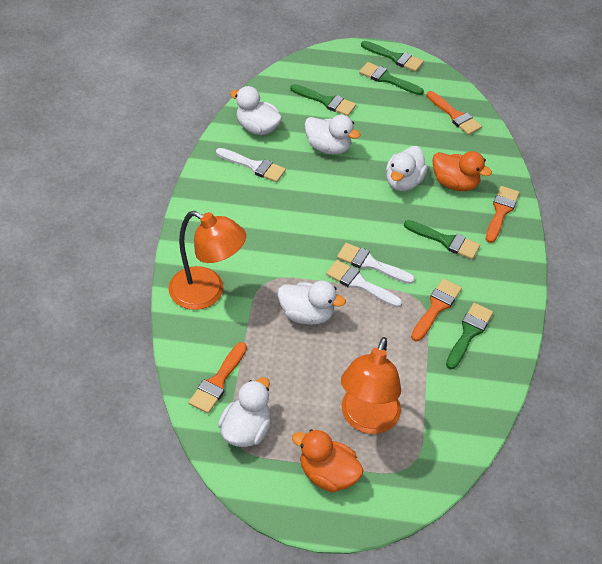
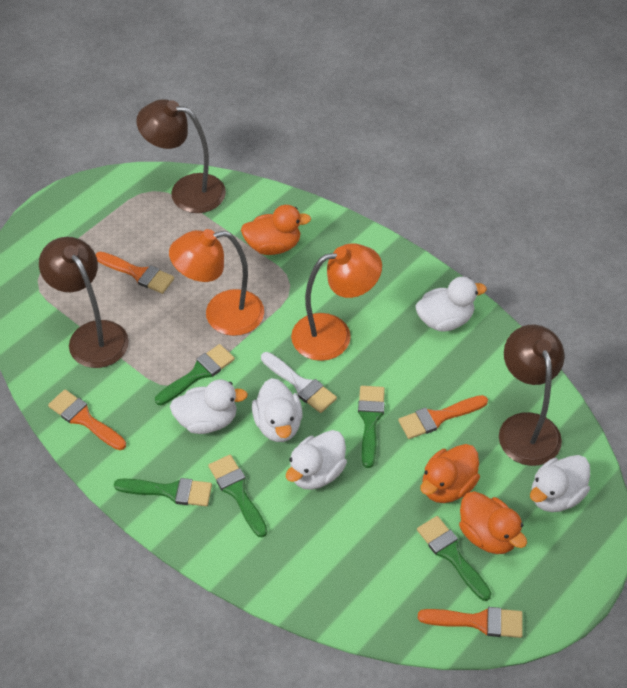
brown lamp: 0 -> 3
orange duck: 2 -> 3
white brush: 3 -> 1

